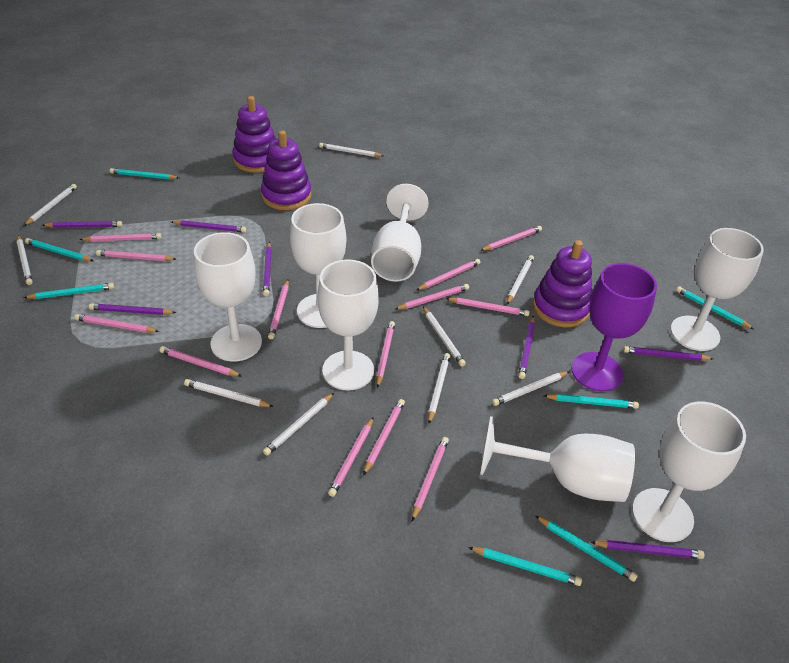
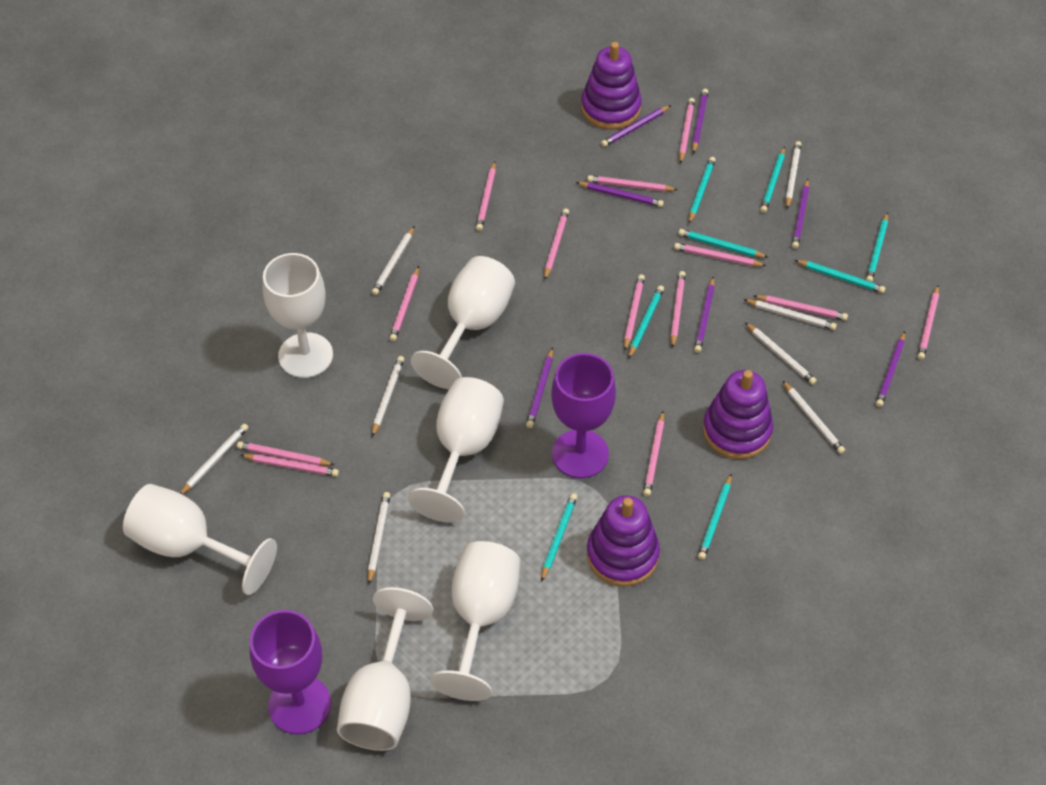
purple goblet: 1 -> 2
turquoise pencil: 7 -> 8
white goblet: 7 -> 6
white pencil: 9 -> 8

